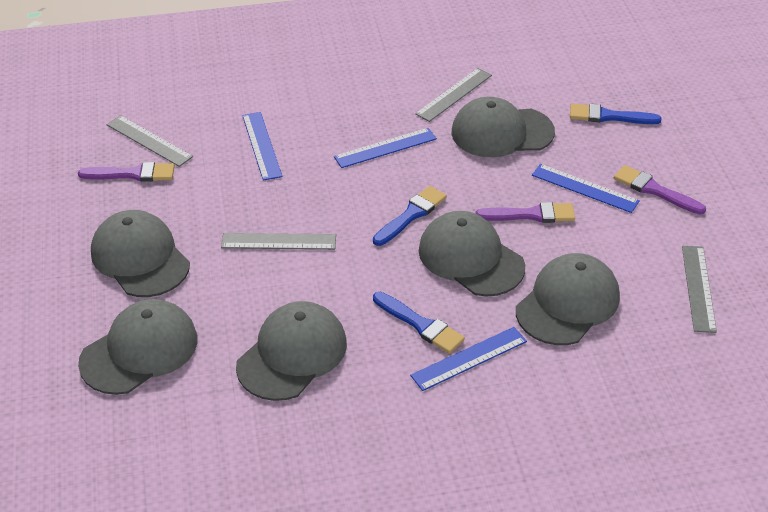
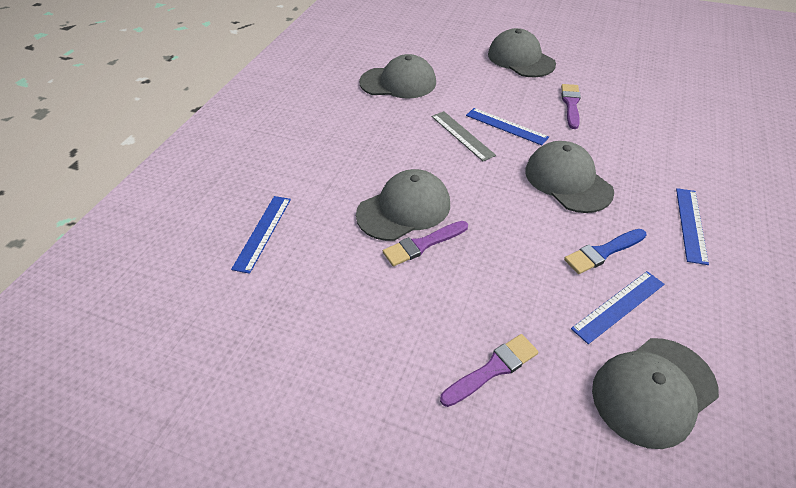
blue brush: 3 -> 1
grey cap: 6 -> 5
grey ruler: 4 -> 1

